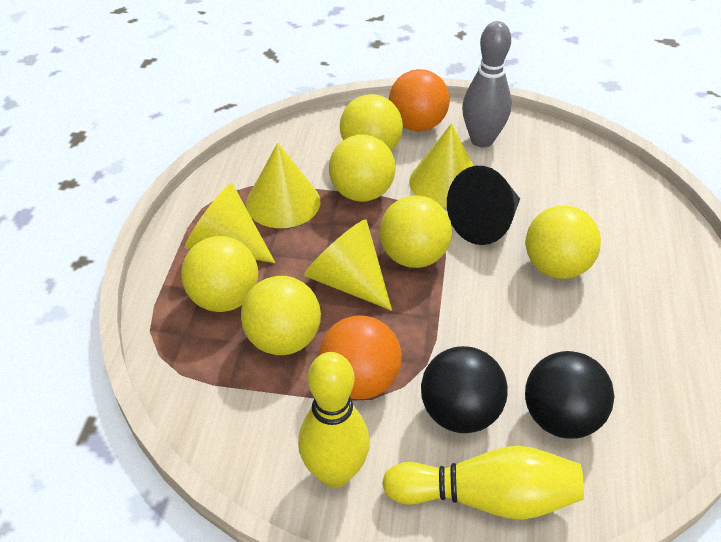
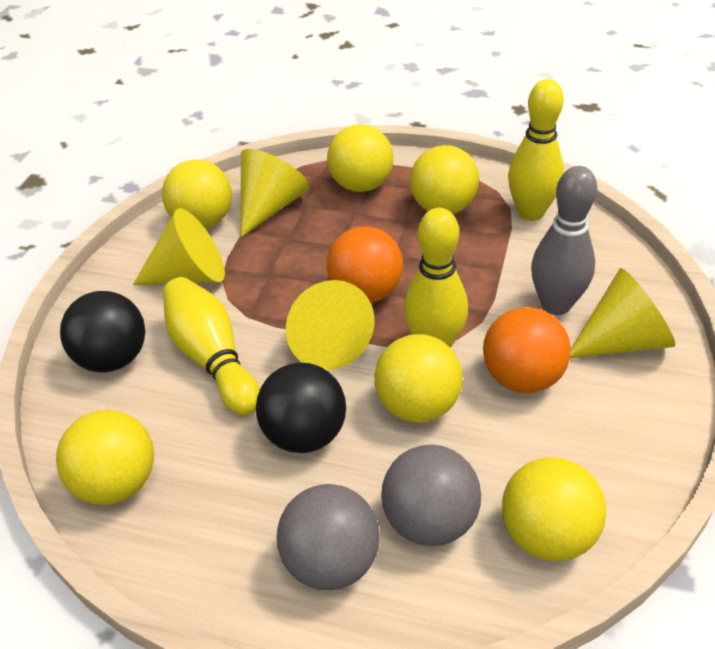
black cone: 1 -> 0
grey ball: 0 -> 2
yellow bowling pin: 2 -> 3

